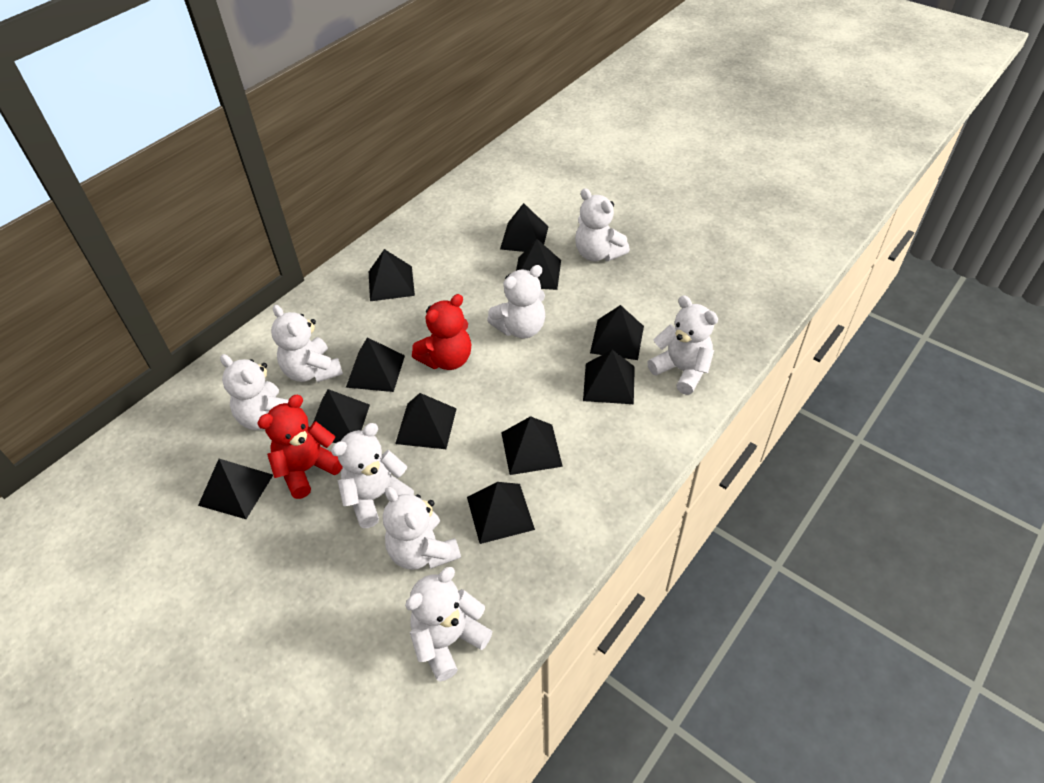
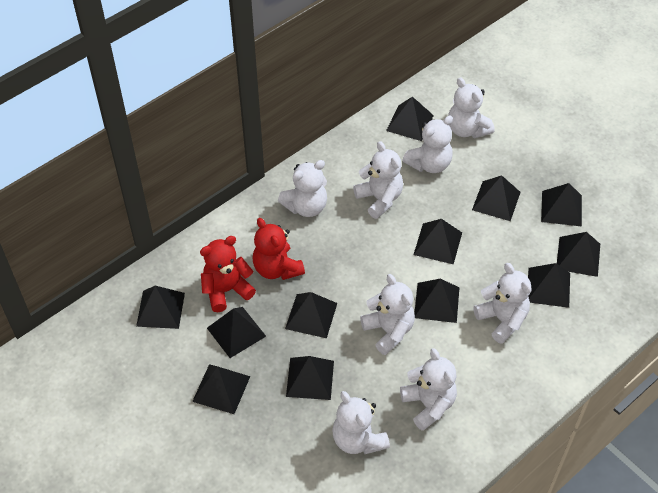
black pyramid: 11 -> 12

